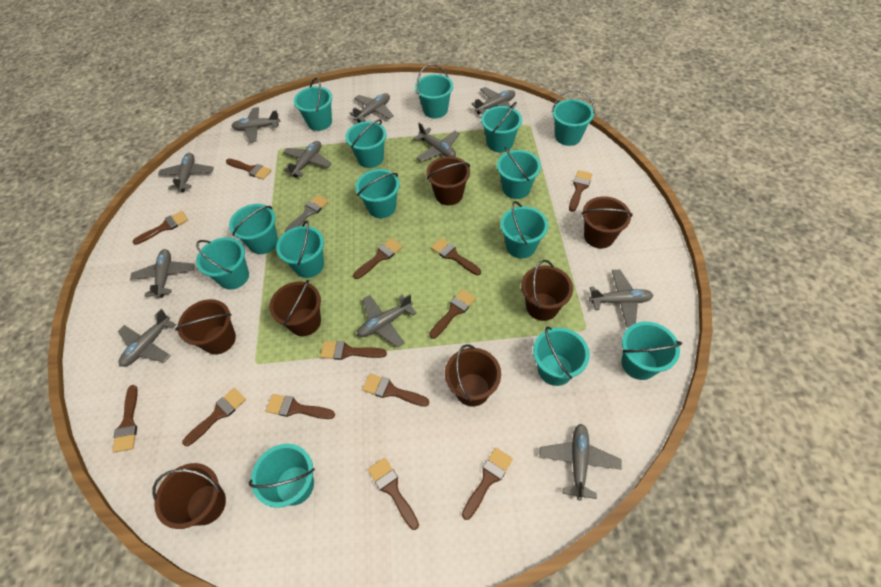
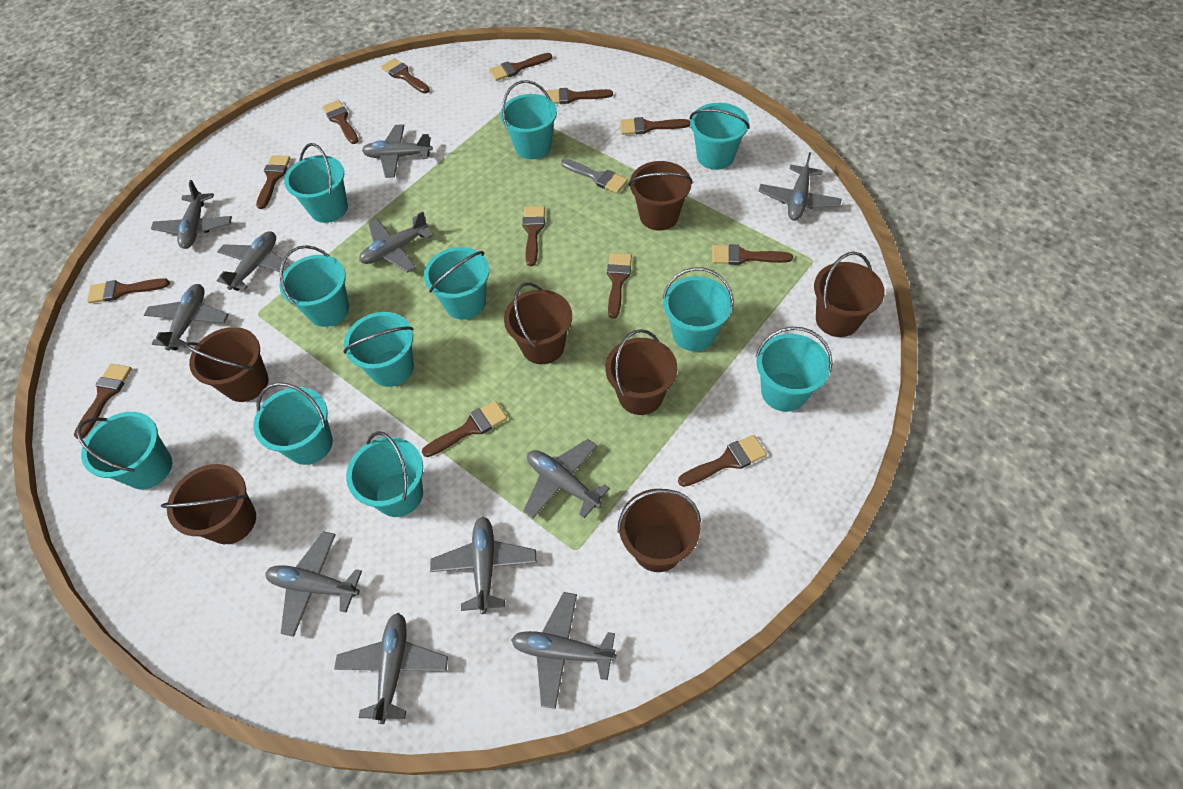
turquoise bucket: 14 -> 11

